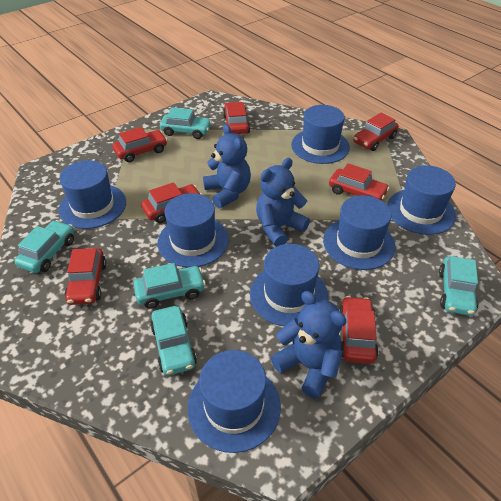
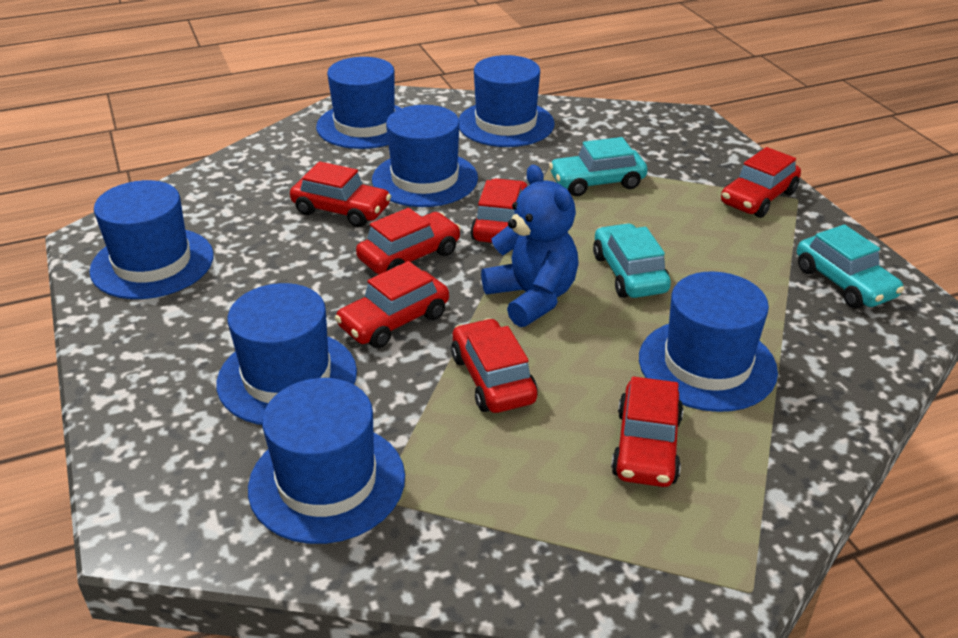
blue teddy bear: 3 -> 1
turquoise car: 5 -> 3

